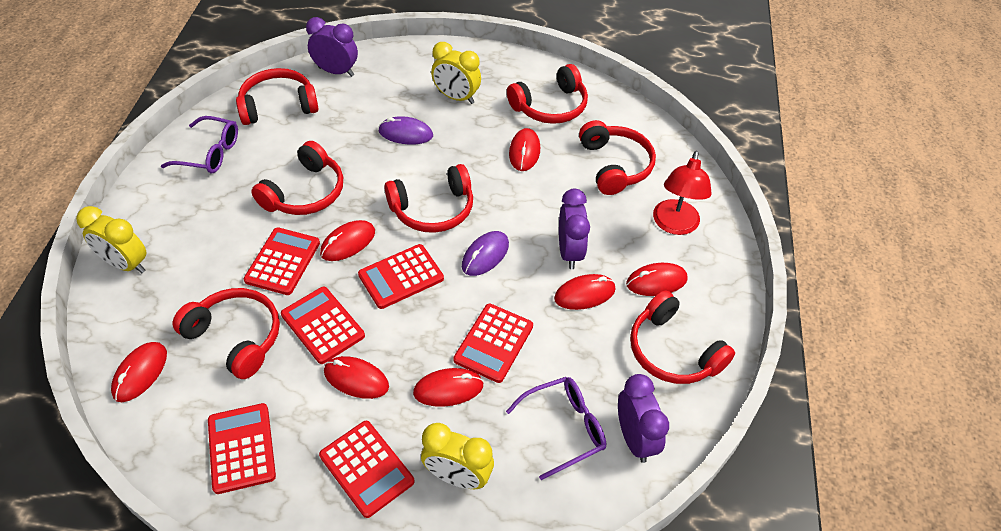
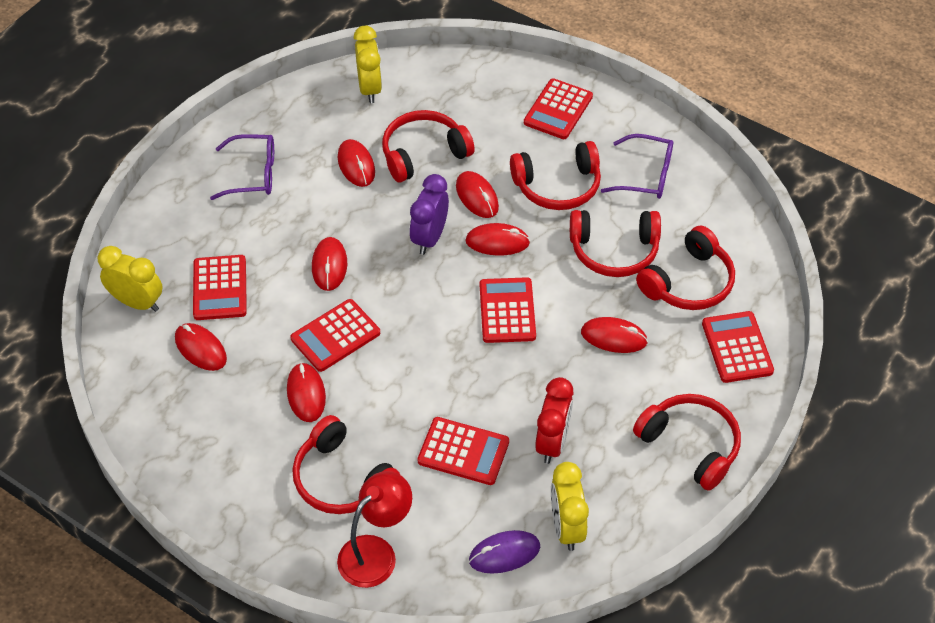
purple clock: 3 -> 1
purple mouse: 2 -> 1
red clock: 0 -> 1
red headphones: 7 -> 6

